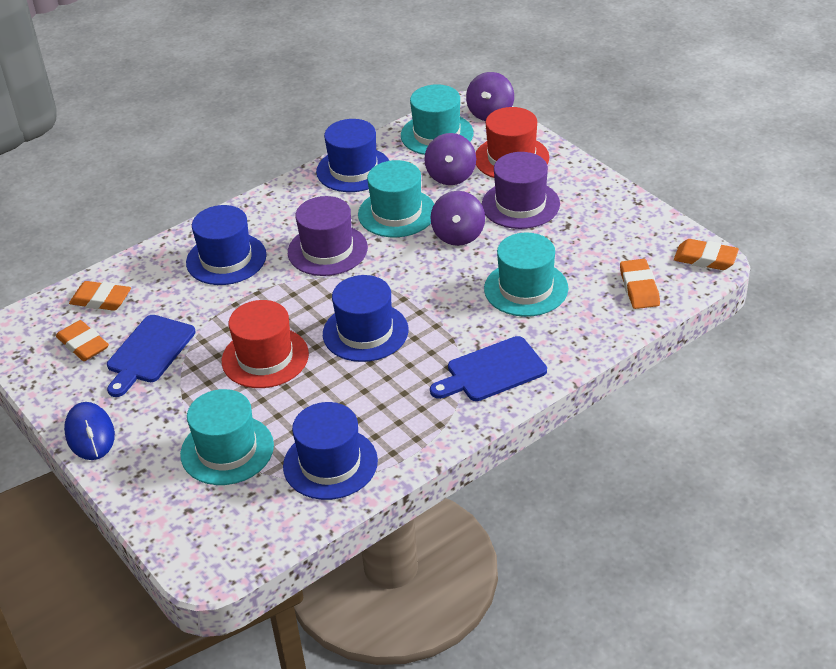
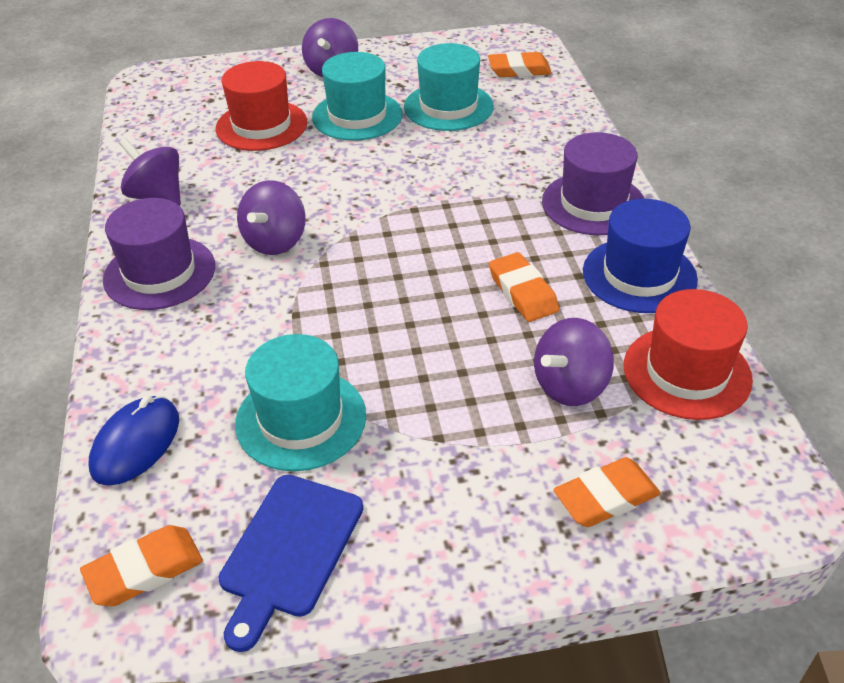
blue cutting board: 2 -> 1
blue hat: 4 -> 1
purple spinning top: 3 -> 4
turquoise hat: 4 -> 3

